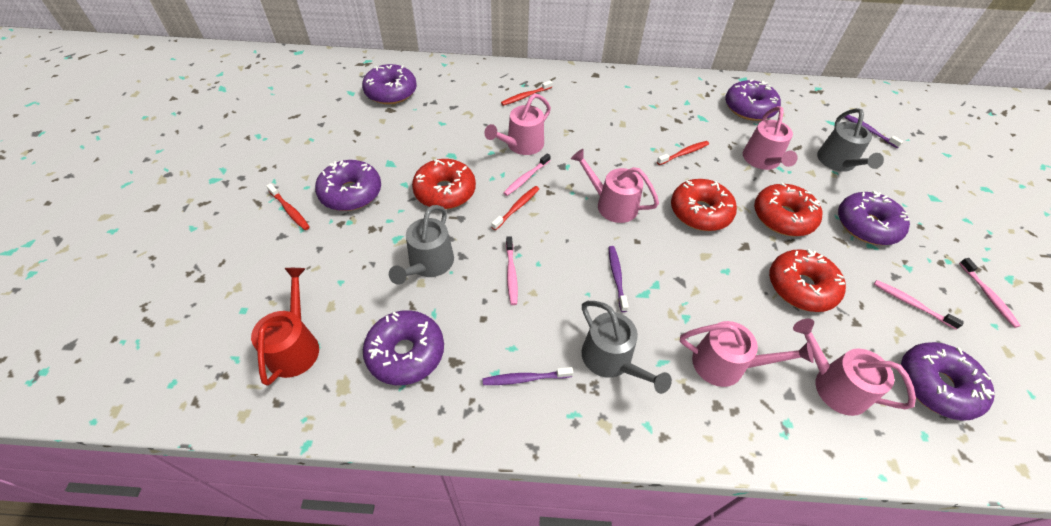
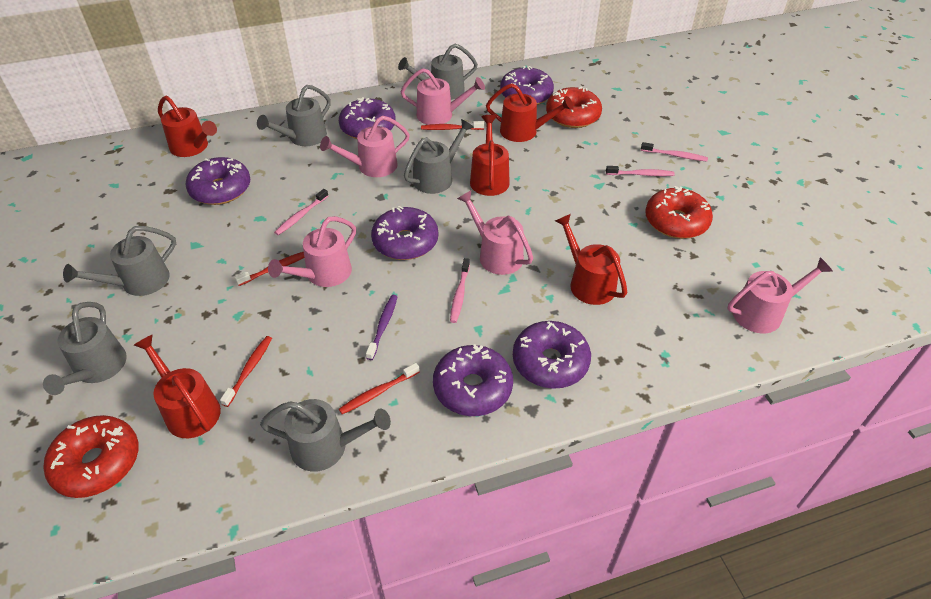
grey watering can: 3 -> 6
purple toothbrush: 3 -> 1
red donut: 4 -> 3
red watering can: 1 -> 5

